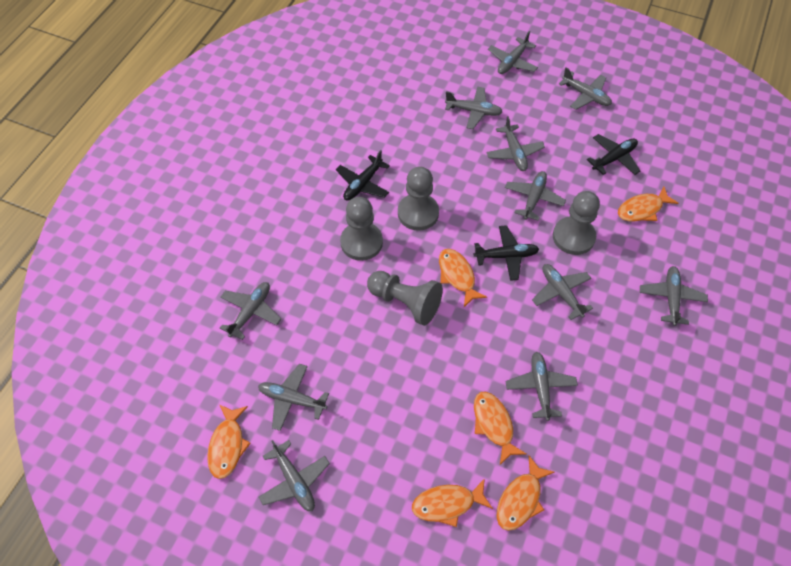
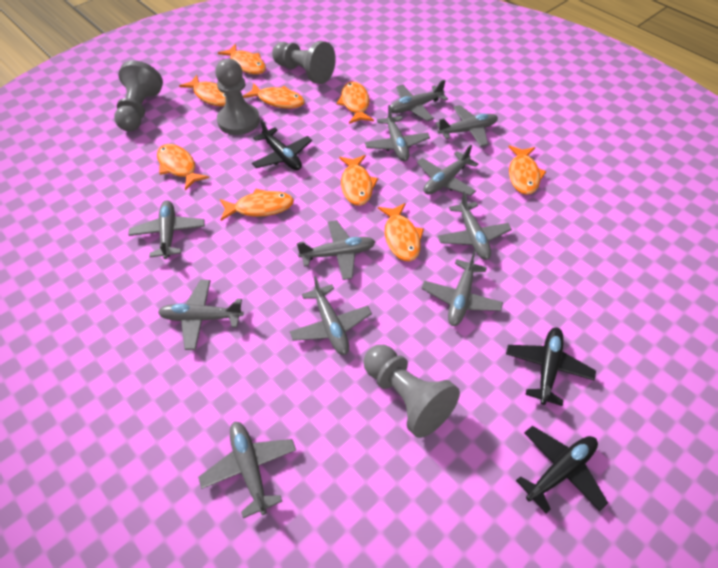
orange fish: 6 -> 9

